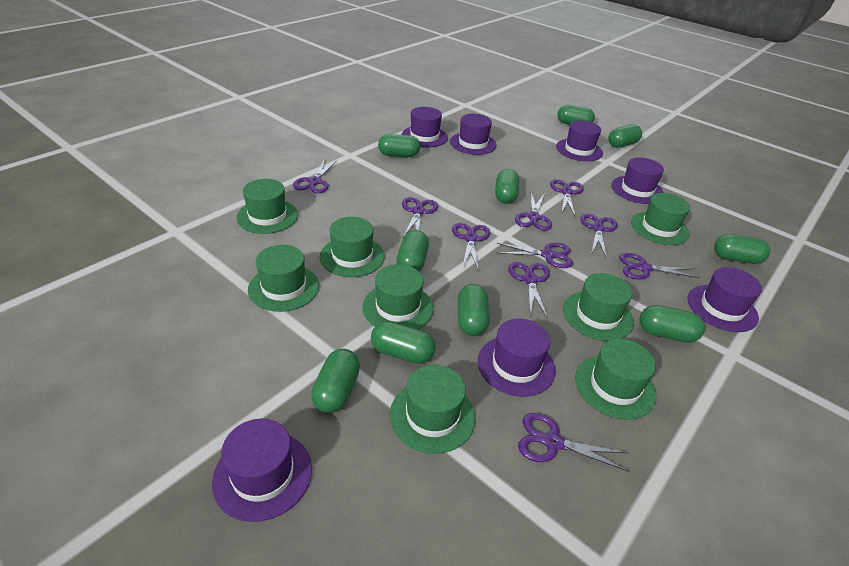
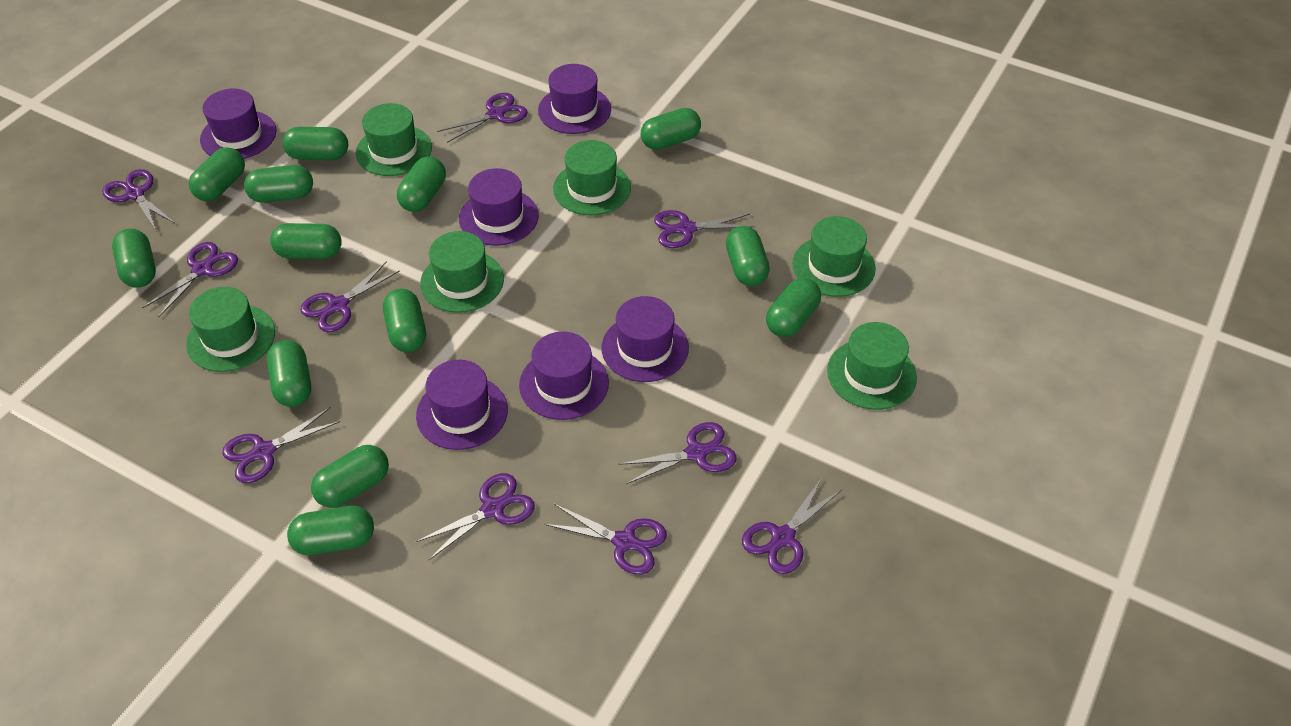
green capsule: 10 -> 13
green hat: 8 -> 6
purple hat: 7 -> 6

